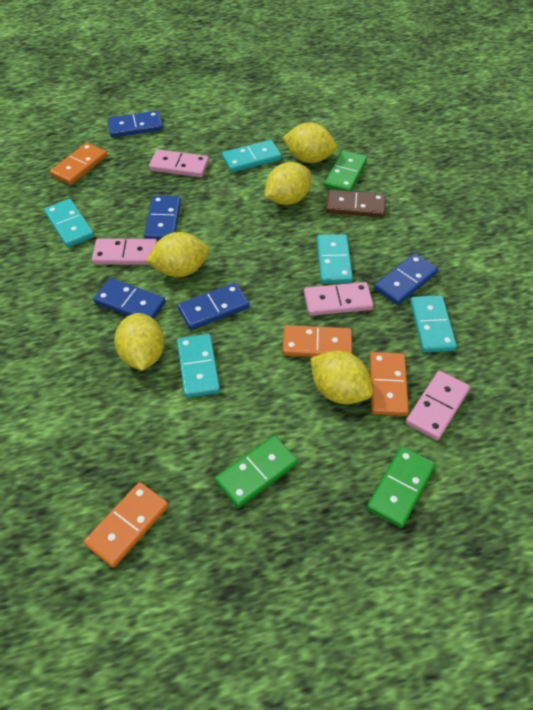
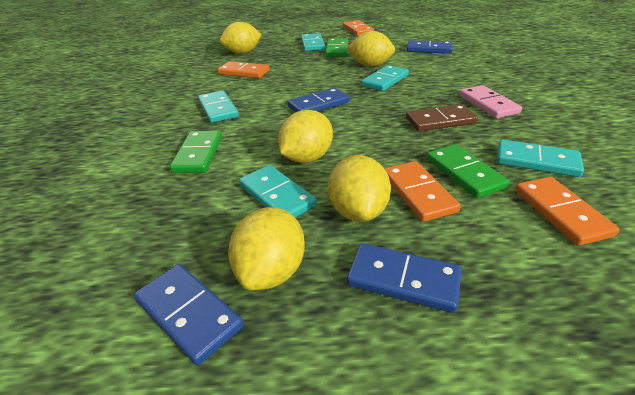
blue domino: 5 -> 4
pink domino: 4 -> 1

